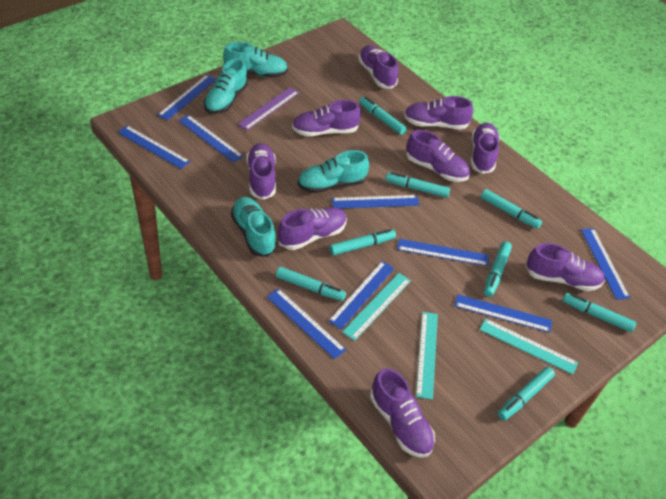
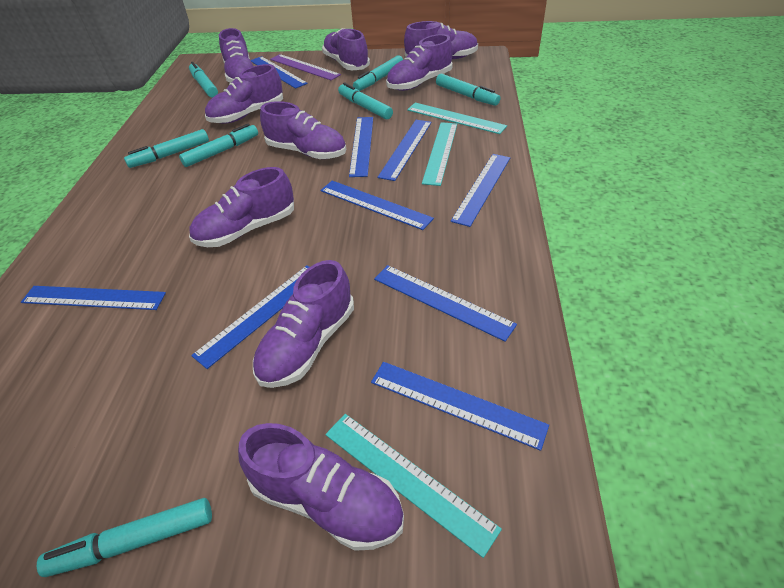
turquoise marker: 8 -> 7
turquoise shoe: 4 -> 0

